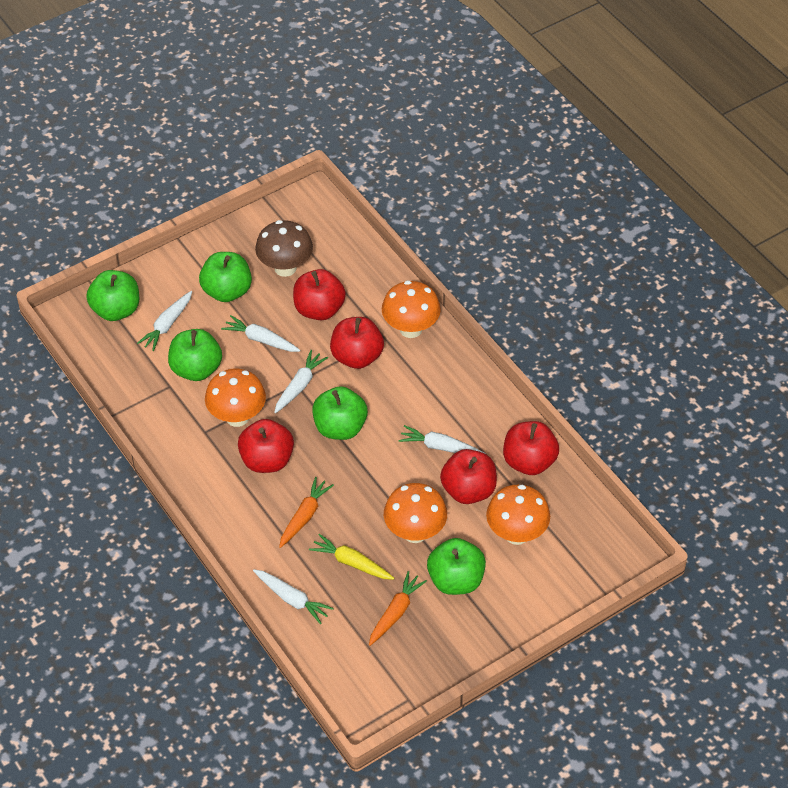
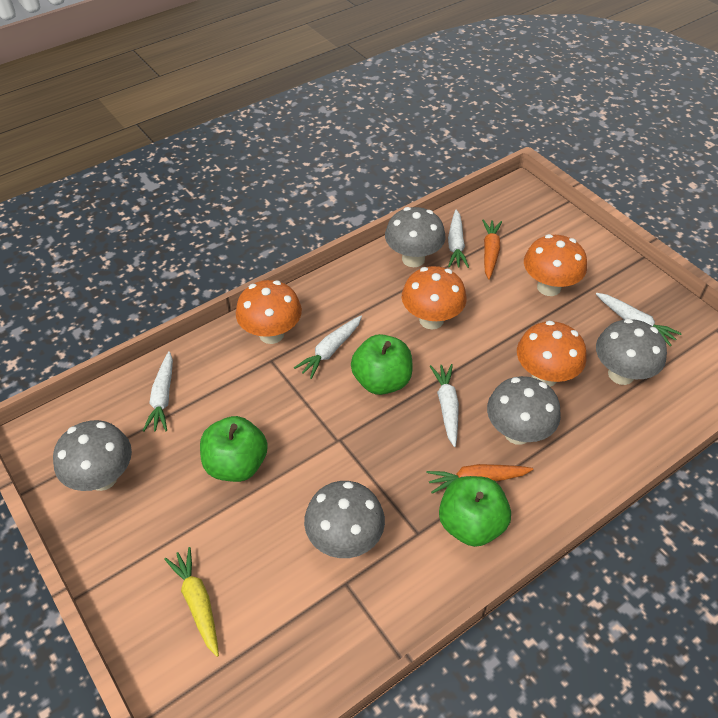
brown mushroom: 1 -> 0
green apple: 5 -> 3
grey mushroom: 0 -> 5
red apple: 5 -> 0

